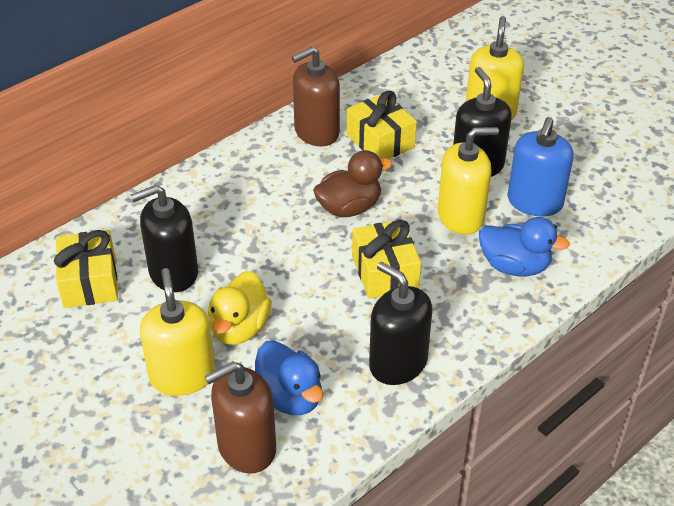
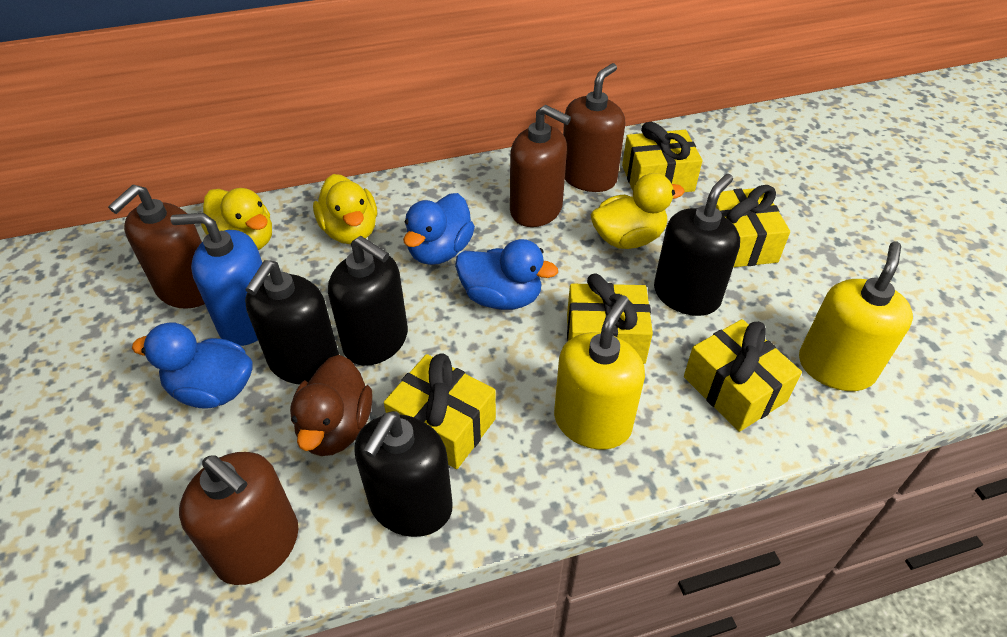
black soap dispenser: 3 -> 4
blue duck: 2 -> 3
brown soap dispenser: 2 -> 4
yellow duck: 1 -> 3
yellow gift: 3 -> 5
yellow soap dispenser: 3 -> 2

